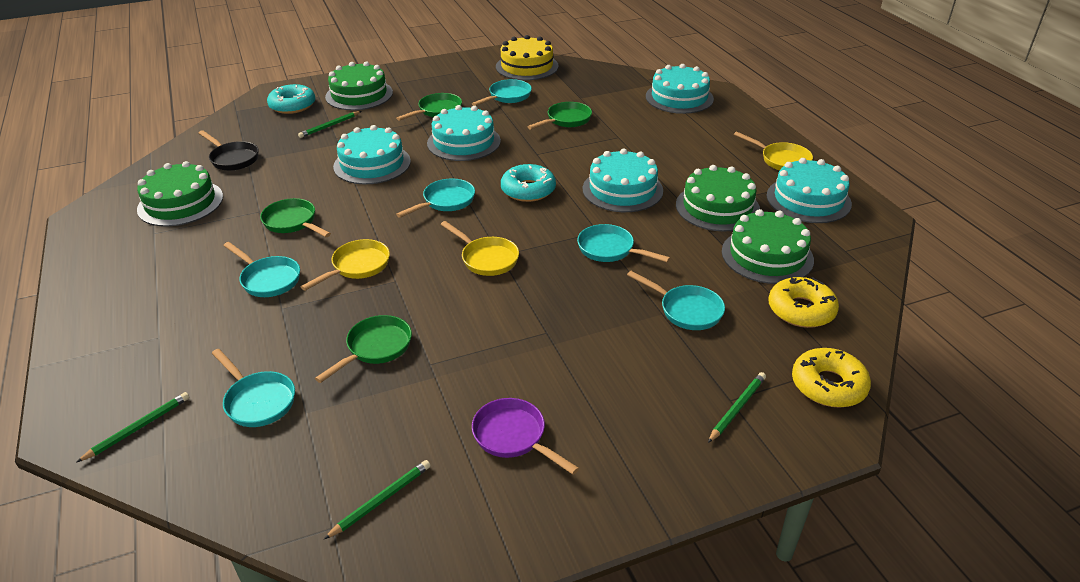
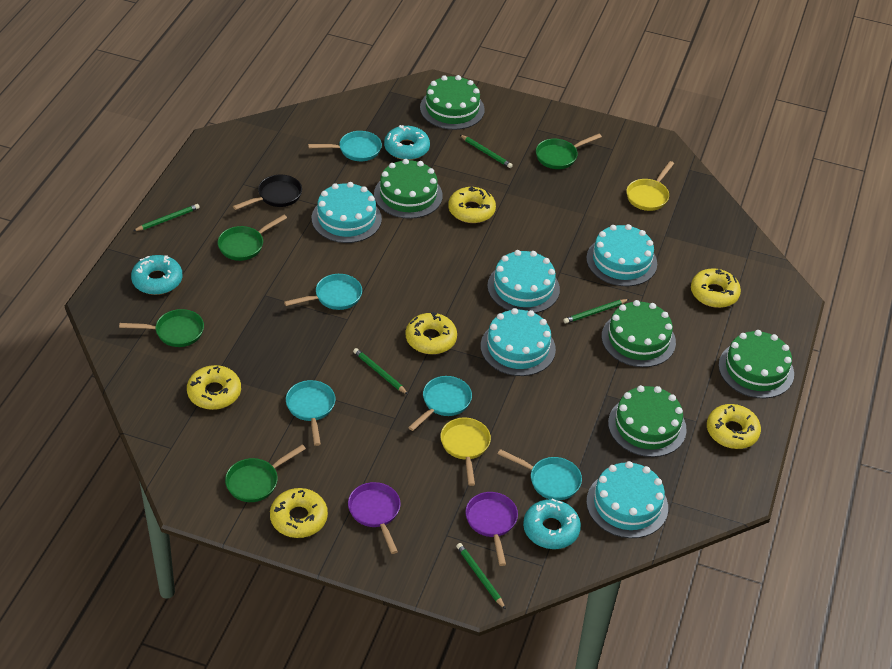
green cake: 4 -> 5
green pencil: 4 -> 5
purple pan: 1 -> 2
turquoise donut: 2 -> 3
turquoise pan: 6 -> 5
yellow cake: 1 -> 0
yellow donut: 2 -> 6
yellow pan: 3 -> 2

